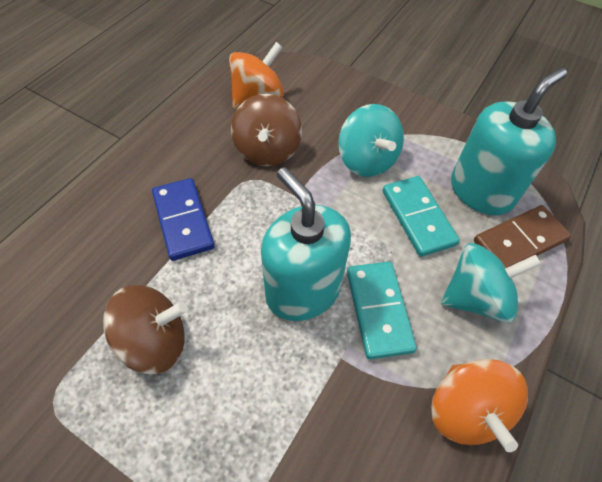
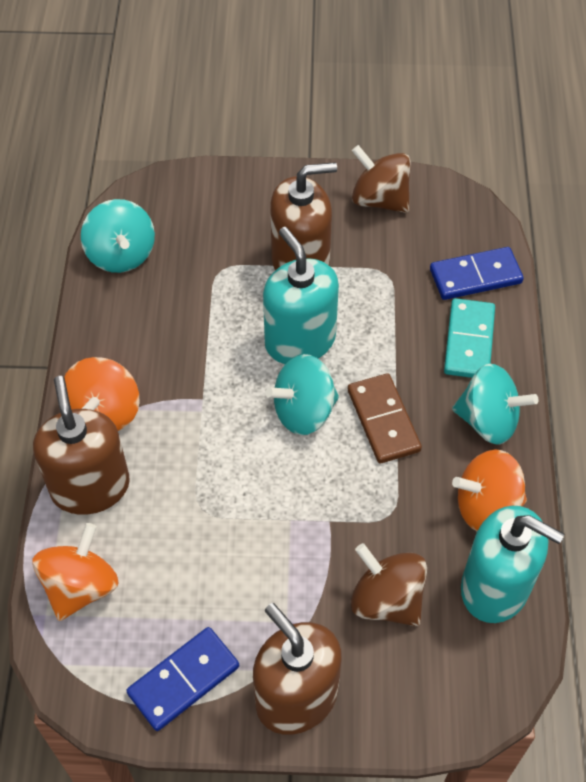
blue domino: 1 -> 2
brown soap dispenser: 0 -> 3
orange spinning top: 2 -> 3
turquoise domino: 2 -> 1
turquoise spinning top: 2 -> 3

